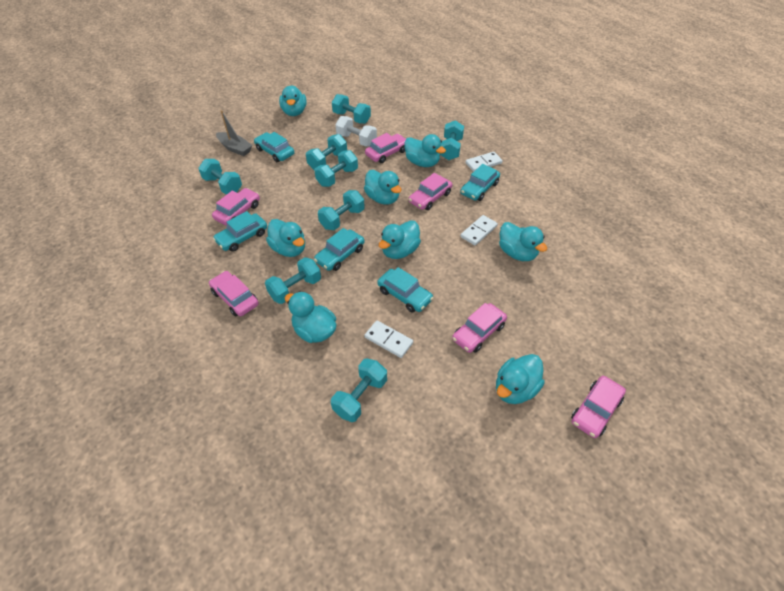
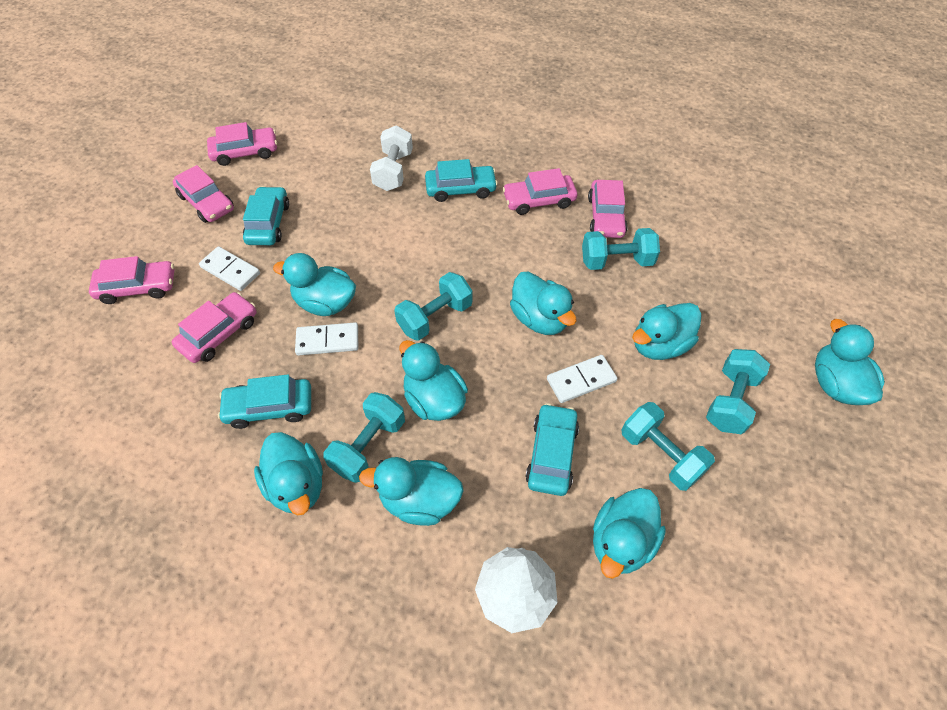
grey boat: 1 -> 0
turquoise car: 5 -> 4
turquoise dumbbell: 8 -> 5
white tree: 0 -> 1

